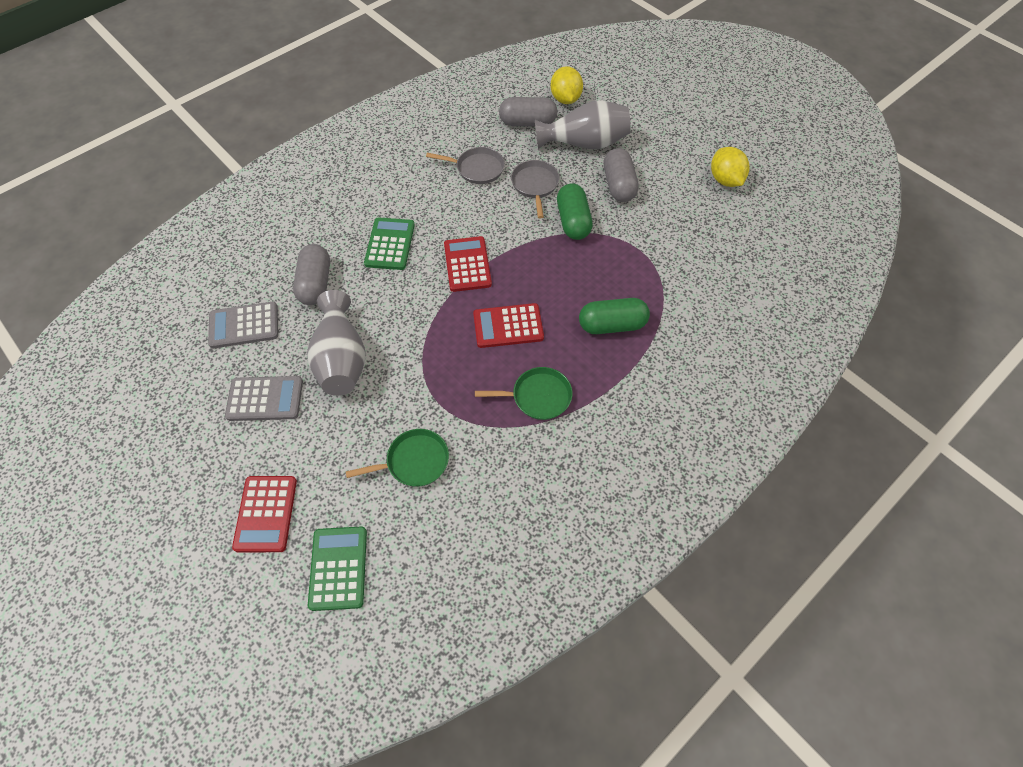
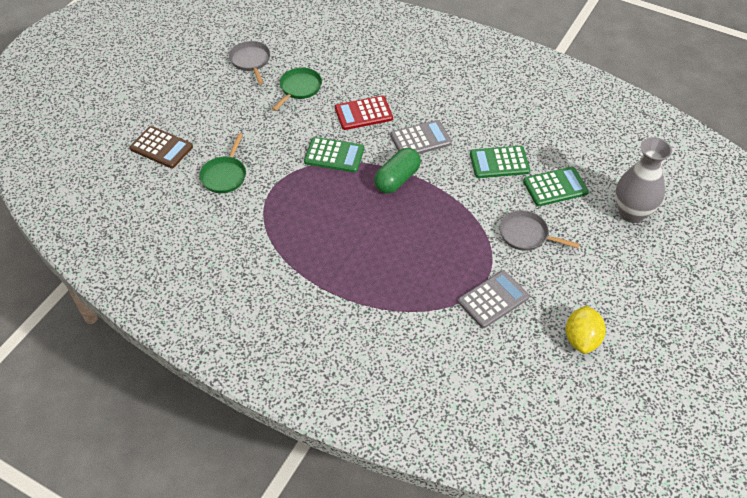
brown calculator: 0 -> 1
green calculator: 2 -> 3
green capsule: 2 -> 1
grey capsule: 3 -> 0
grey vase: 2 -> 1
red calculator: 3 -> 1
yellow lemon: 2 -> 1

